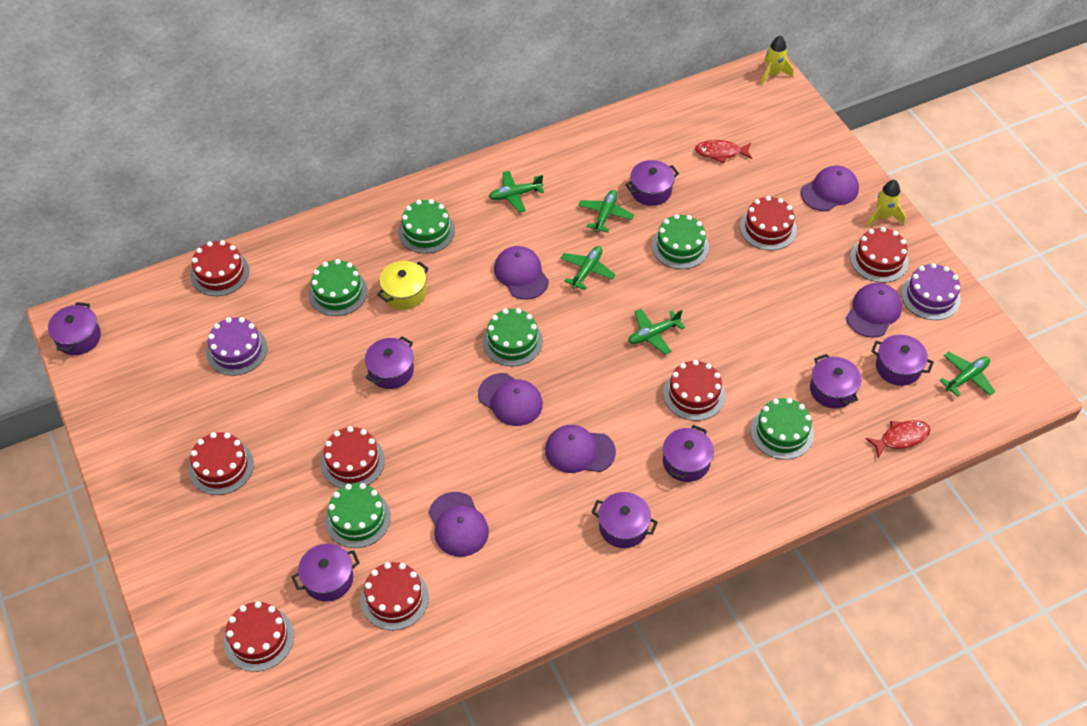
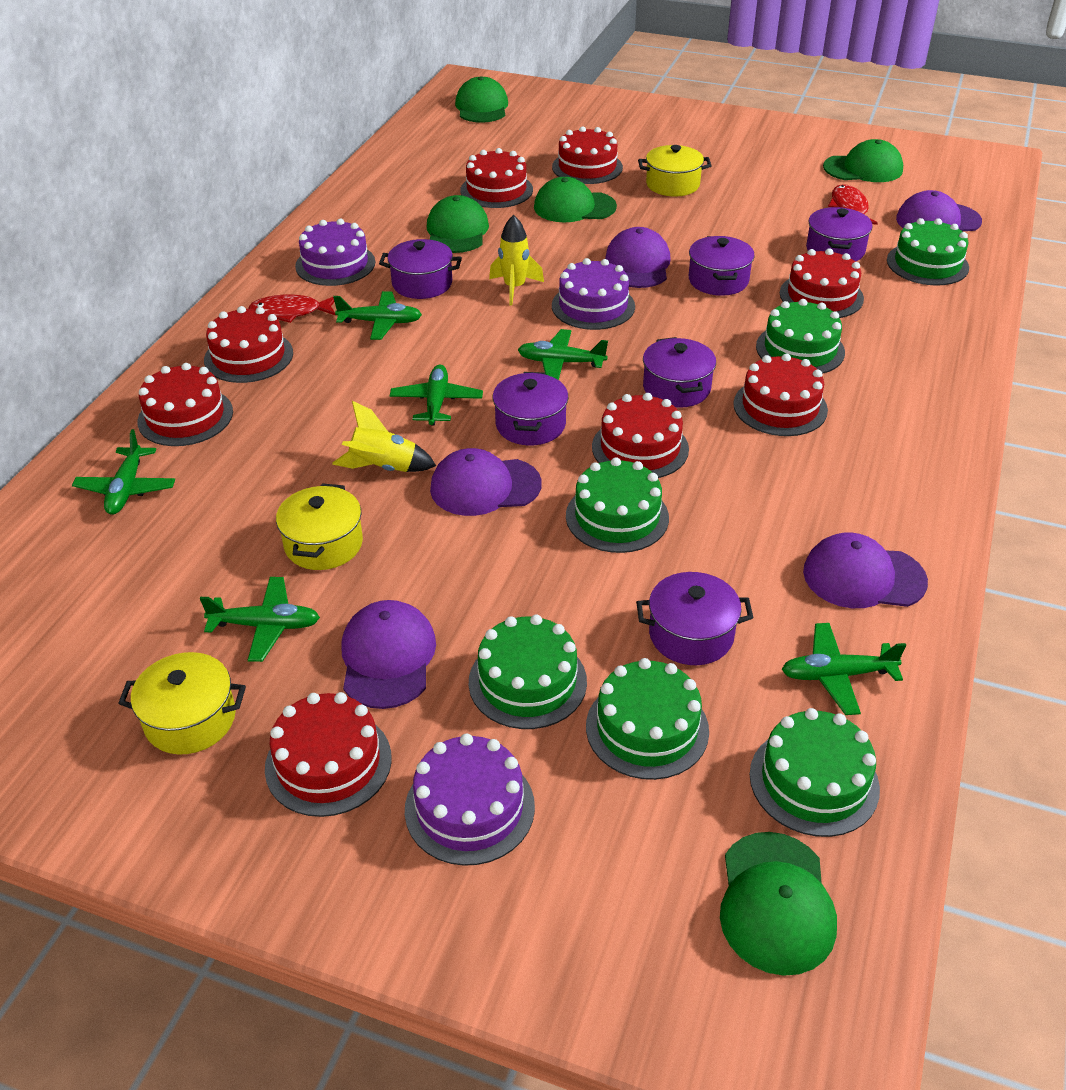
green cap: 0 -> 5
green plane: 5 -> 6
purple cake: 2 -> 3
purple cap: 6 -> 5
purple pot: 8 -> 6
yellow pot: 1 -> 3

